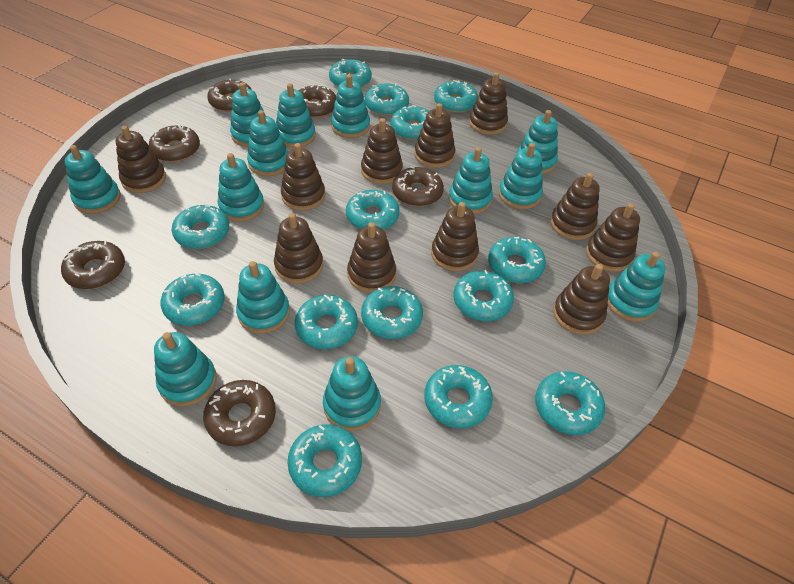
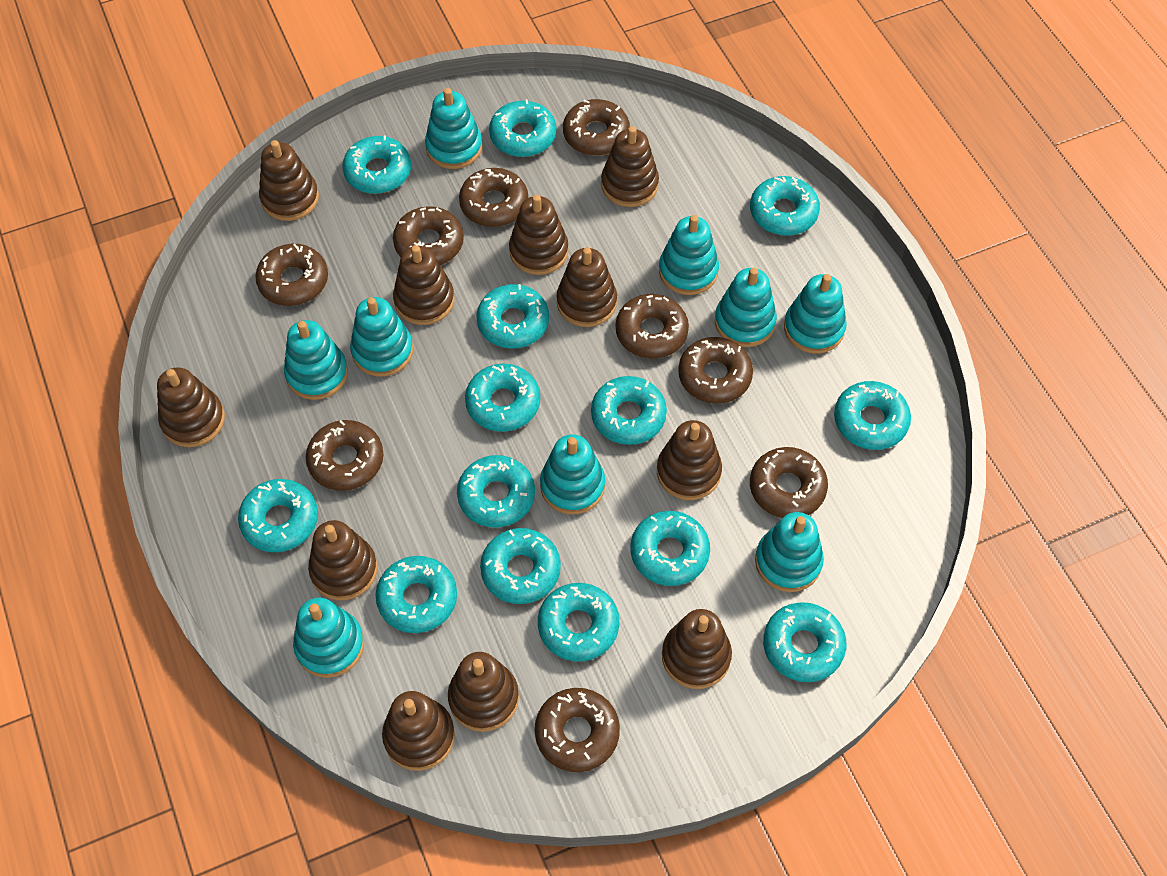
brown donut: 6 -> 9
turquoise stacking toy: 13 -> 9

